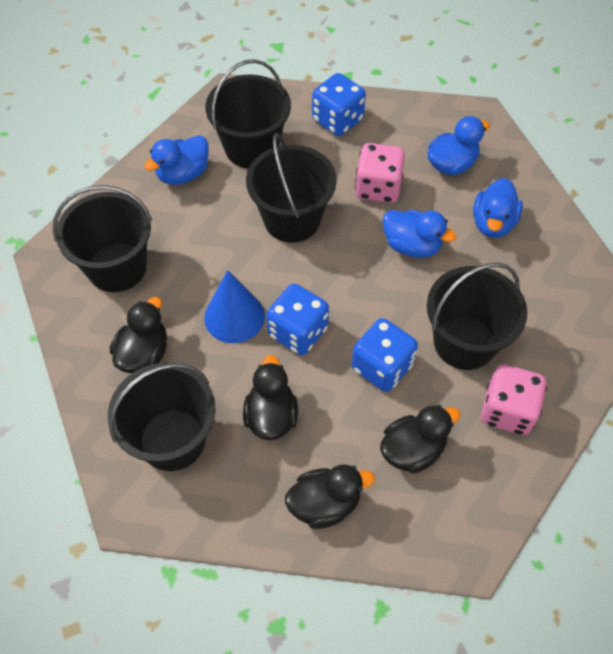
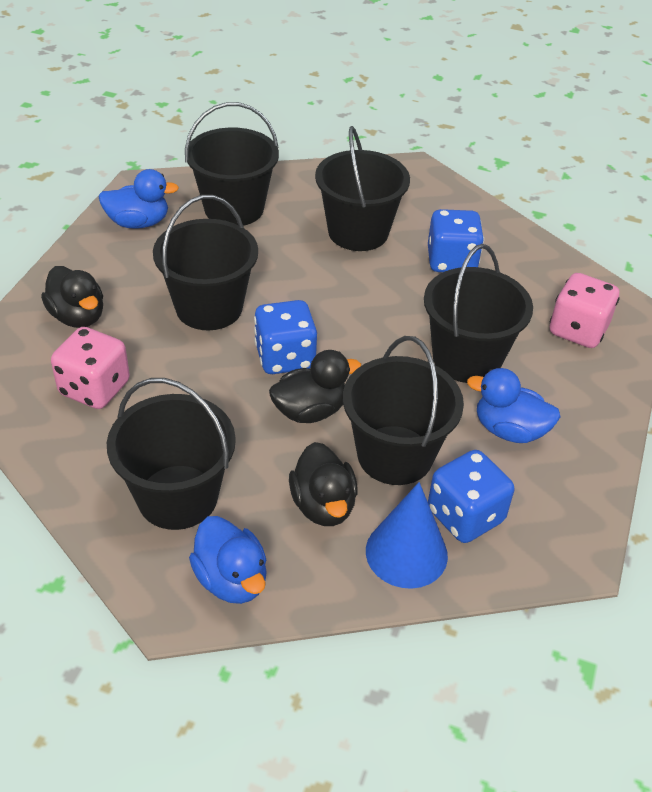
black bucket: 5 -> 6
black duck: 4 -> 3
blue duck: 4 -> 3

